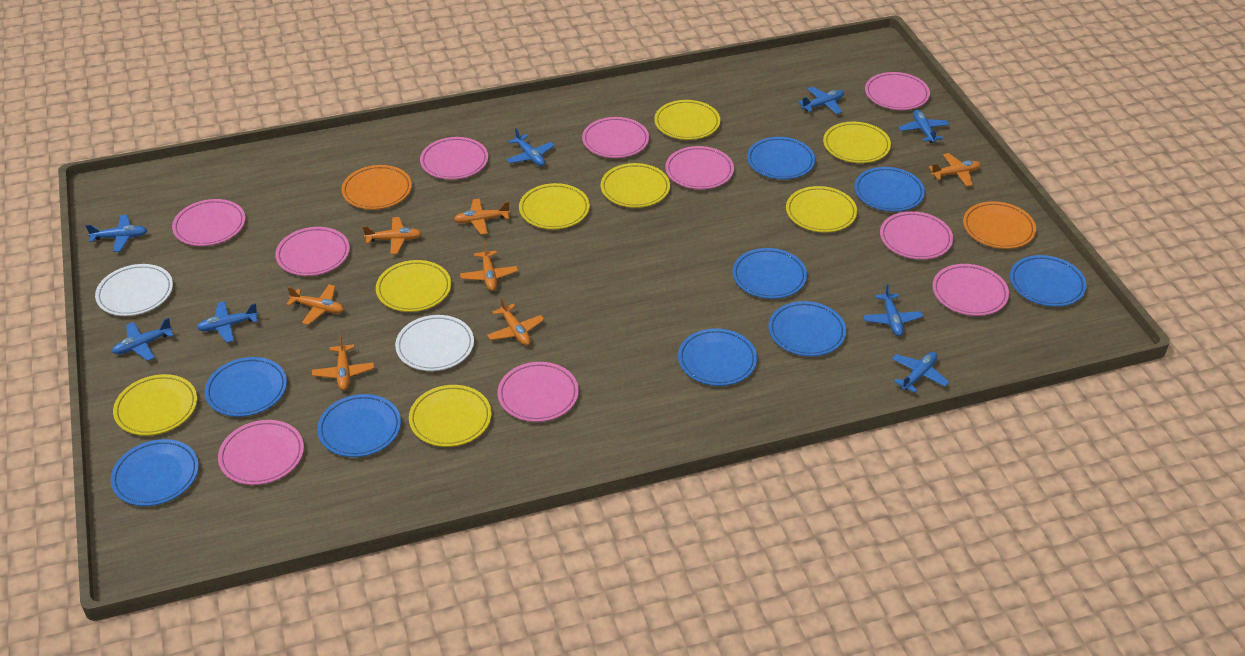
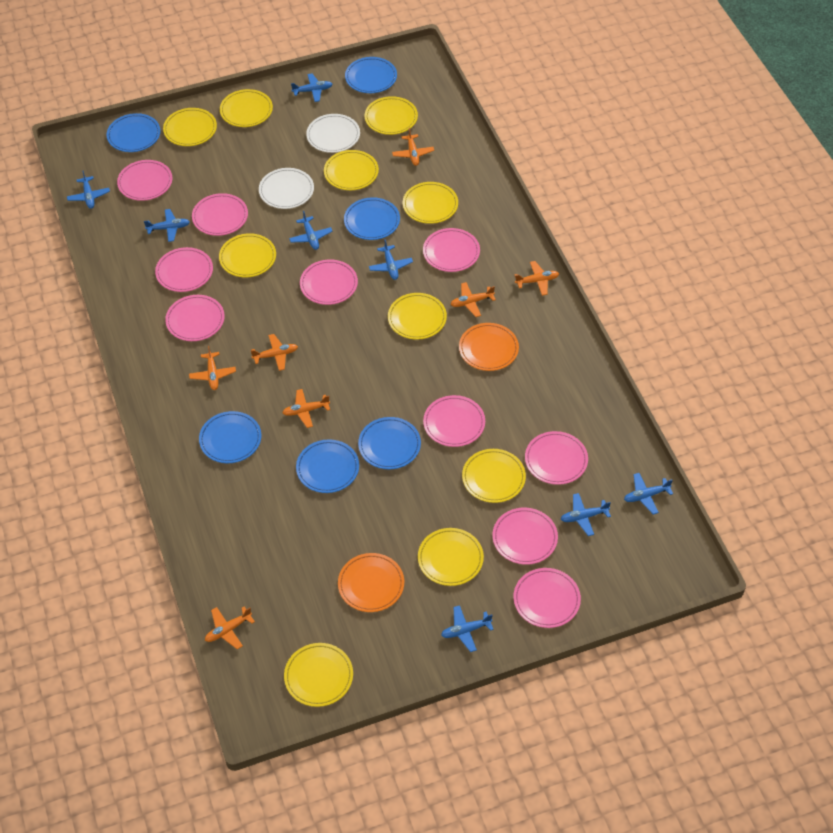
blue plate: 9 -> 6
yellow plate: 8 -> 10

